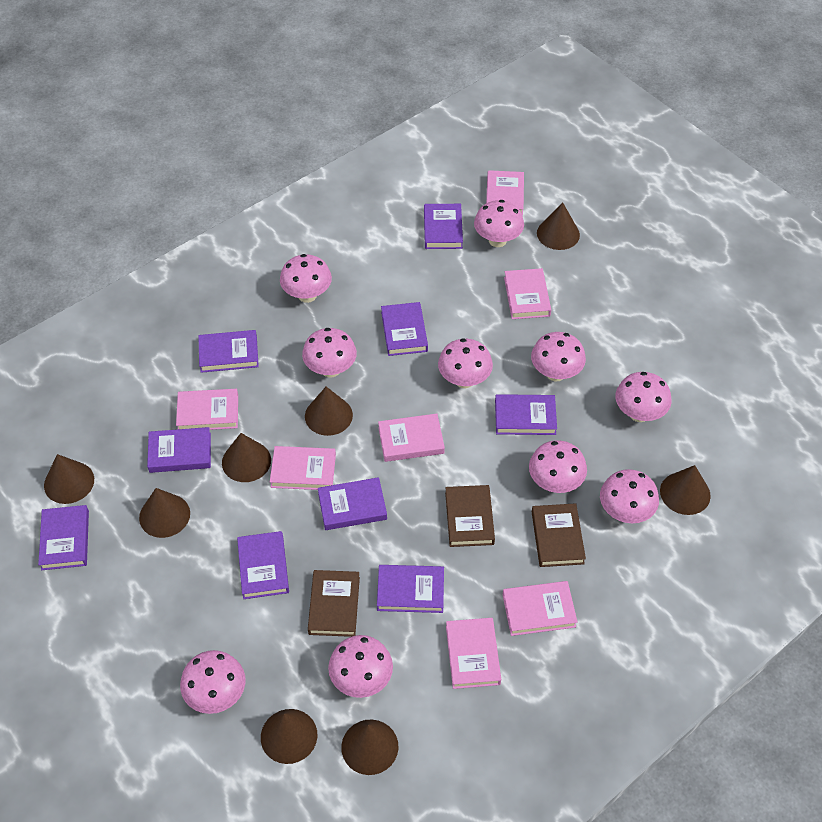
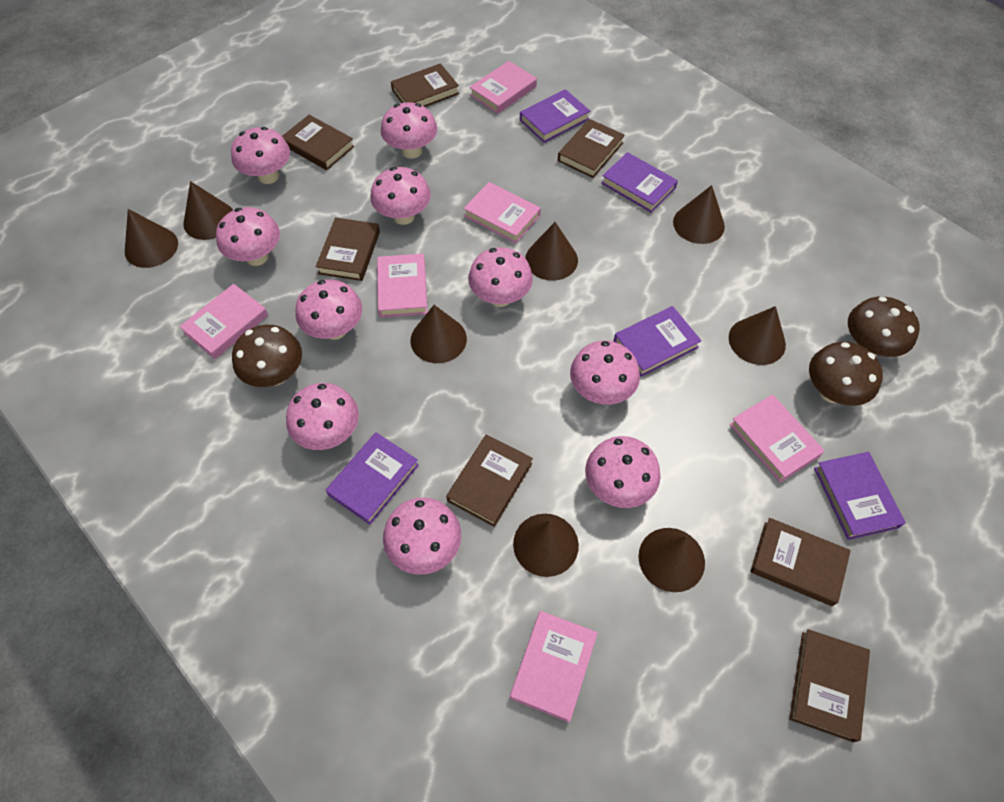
brown book: 3 -> 7
brown mushroom: 0 -> 3
pink book: 7 -> 6
purple book: 9 -> 5

